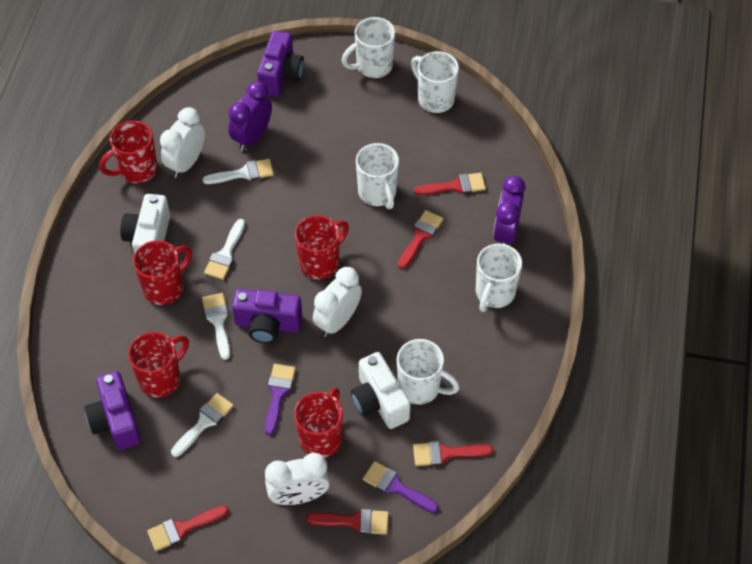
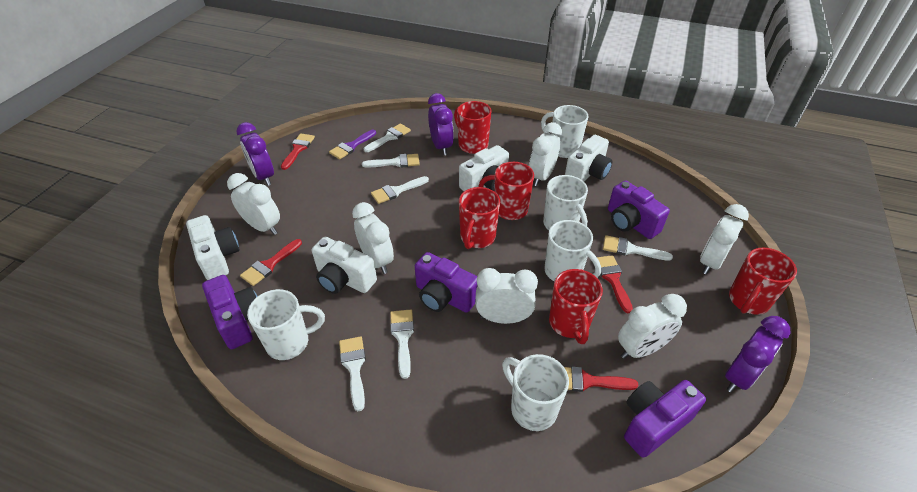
purple brush: 2 -> 1
purple camera: 3 -> 4
purple clock: 2 -> 3
red brush: 5 -> 4
white brush: 4 -> 6
white camera: 2 -> 4
white clock: 3 -> 6

